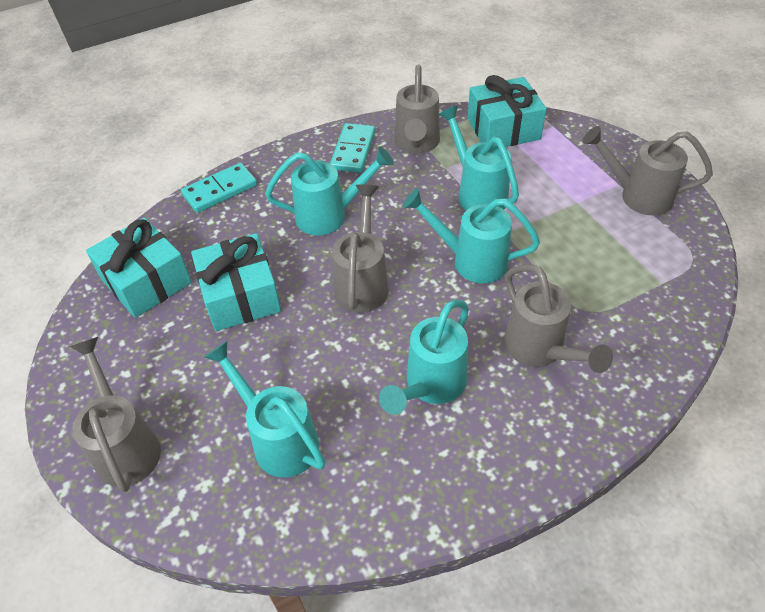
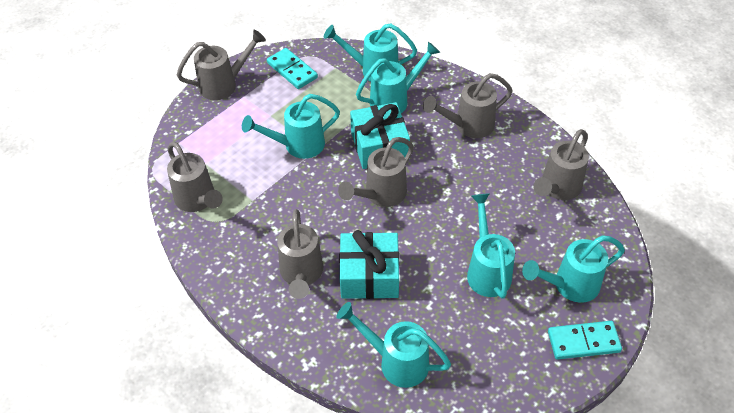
grey watering can: 5 -> 6
turquoise gift: 3 -> 2
turquoise watering can: 5 -> 6

